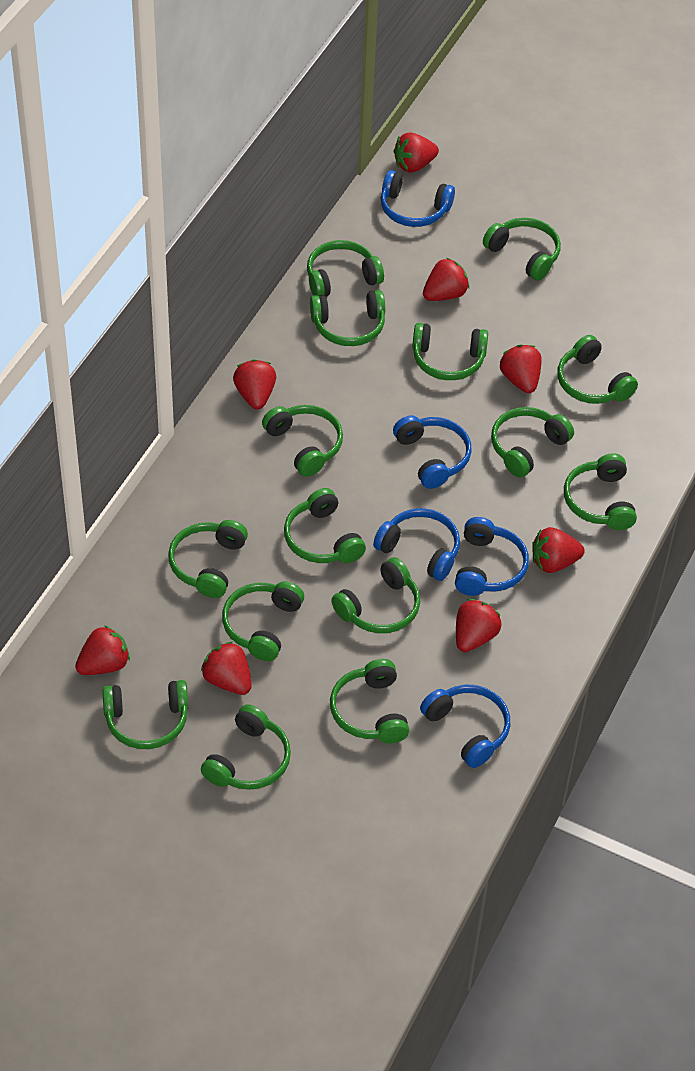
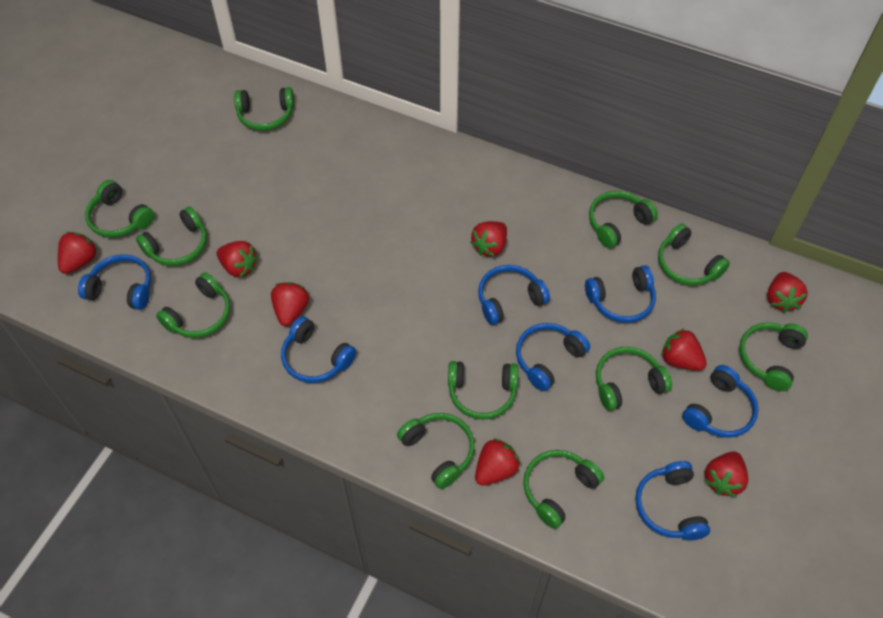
blue headphones: 5 -> 7
green headphones: 15 -> 11

